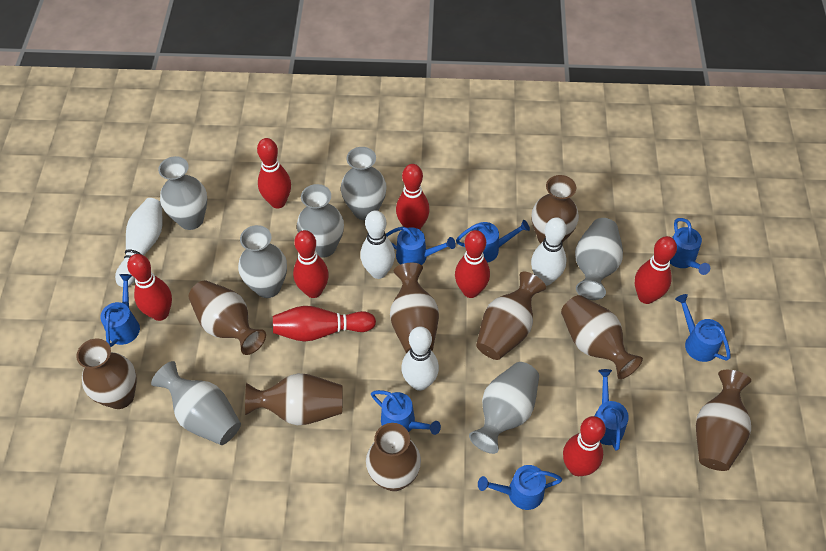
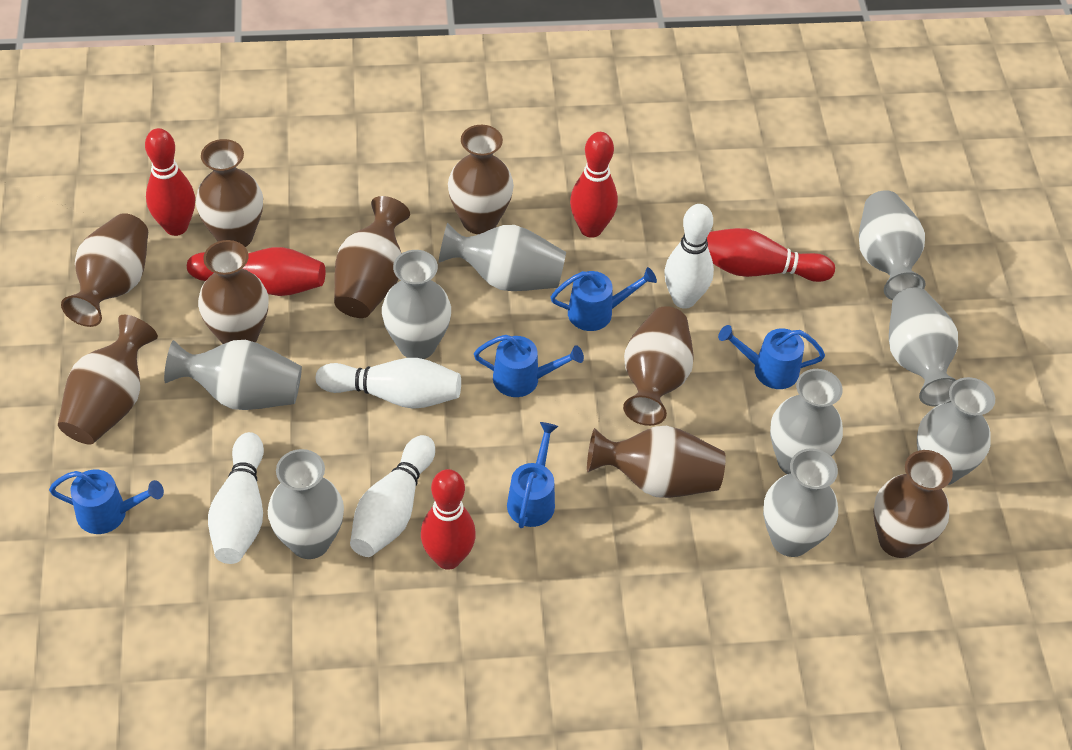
blue watering can: 8 -> 5
grey vase: 7 -> 9
red bowling pin: 8 -> 5

